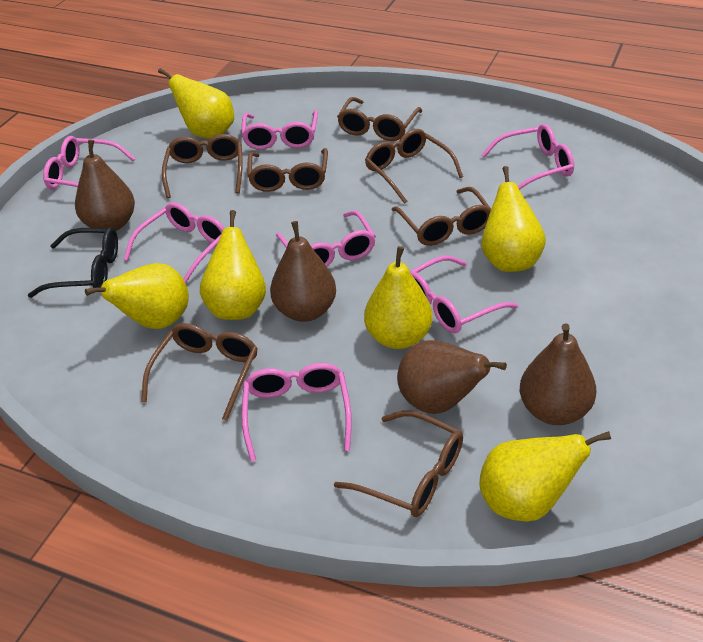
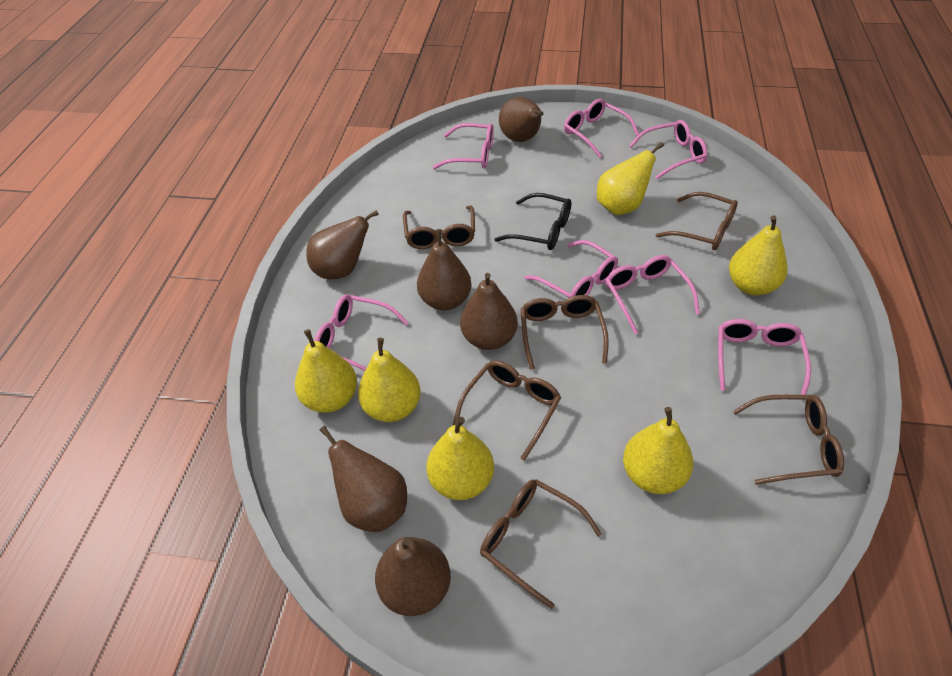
brown glasses: 7 -> 6
brown pear: 4 -> 6

